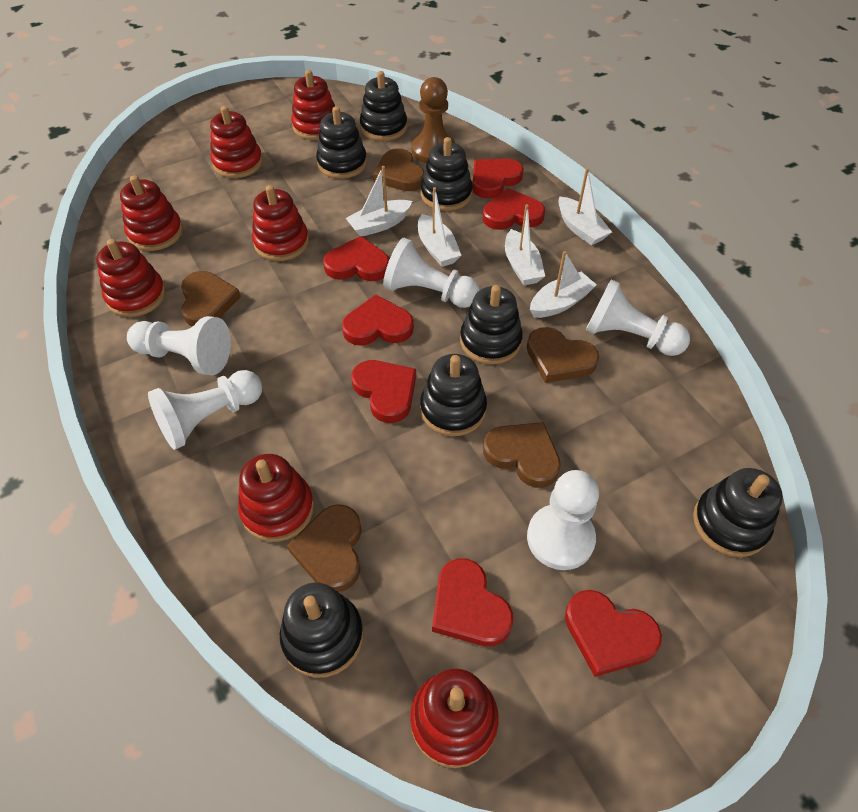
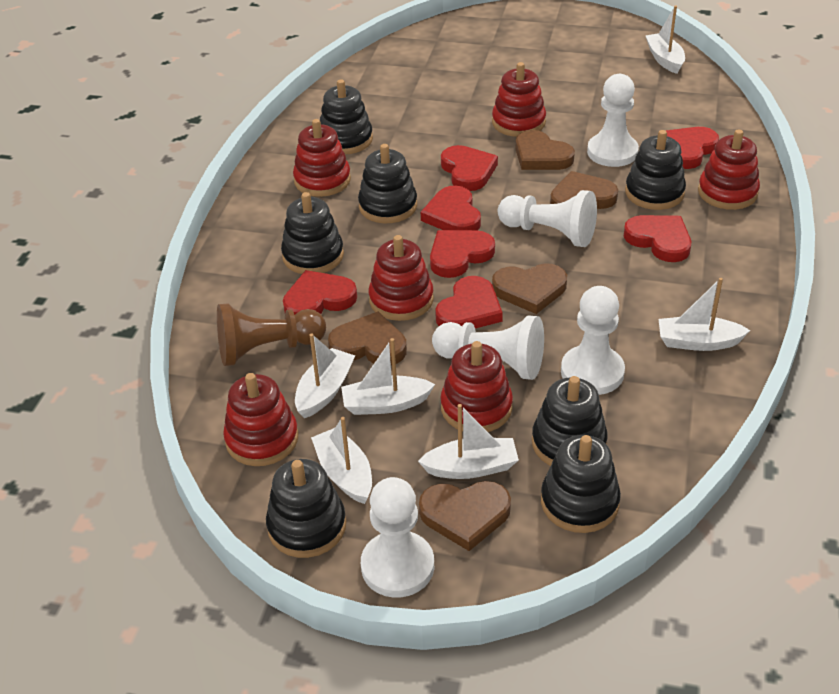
red stacking toy: 7 -> 6
white boat: 5 -> 6

